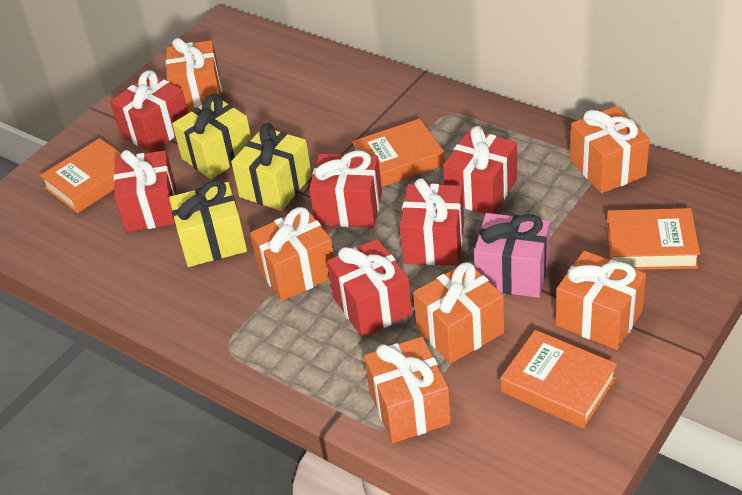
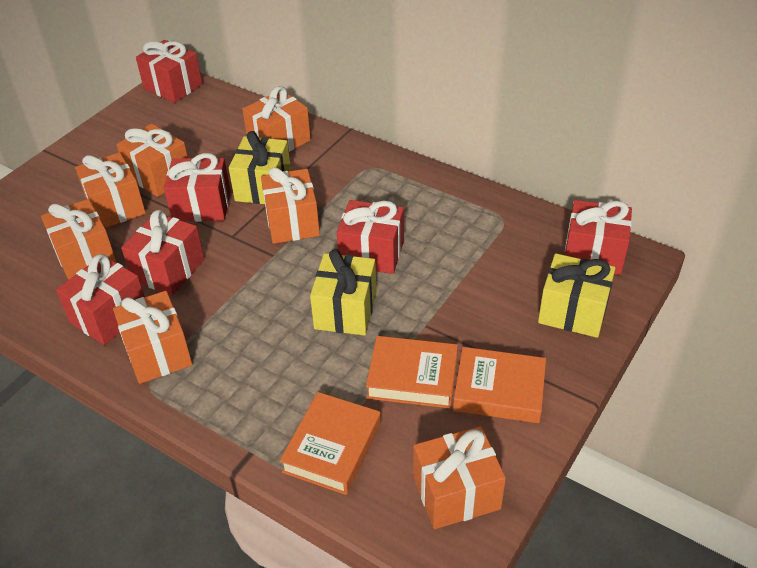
orange book: 4 -> 3
orange gift: 6 -> 7
pink gift: 1 -> 0

